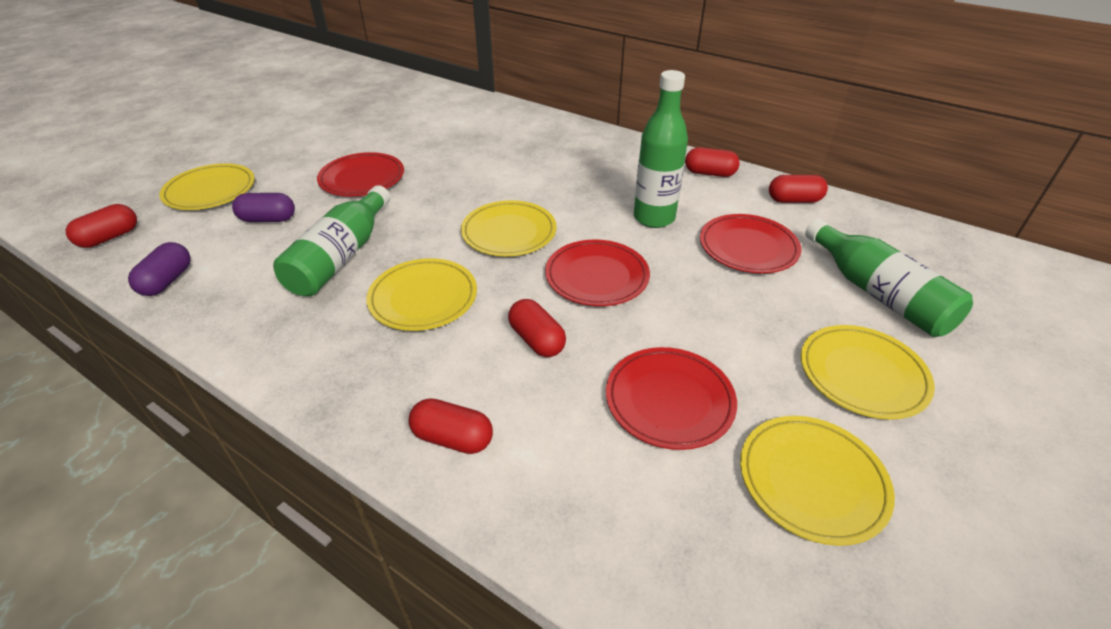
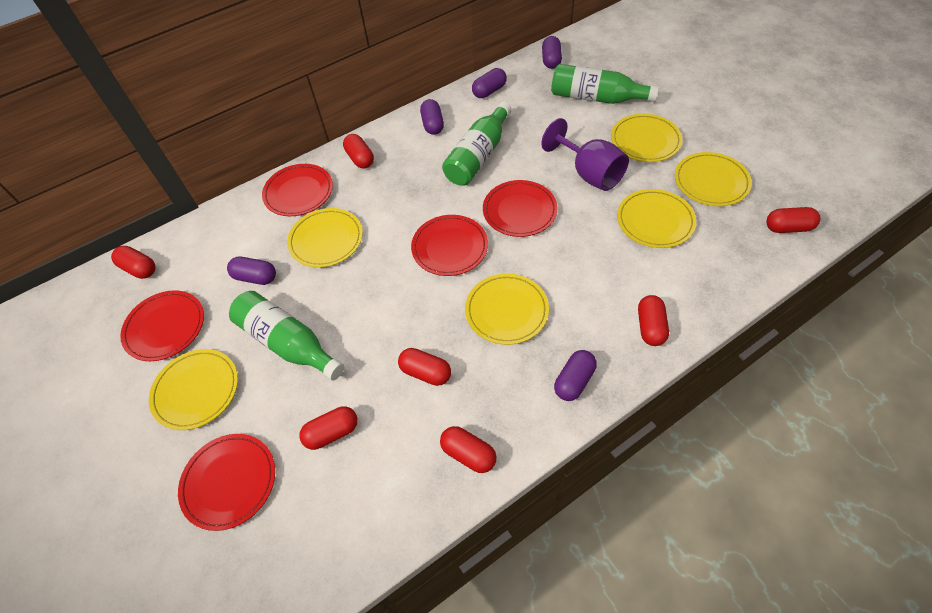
purple capsule: 2 -> 5
purple goblet: 0 -> 1
red capsule: 5 -> 7
red plate: 4 -> 5
yellow plate: 5 -> 6

